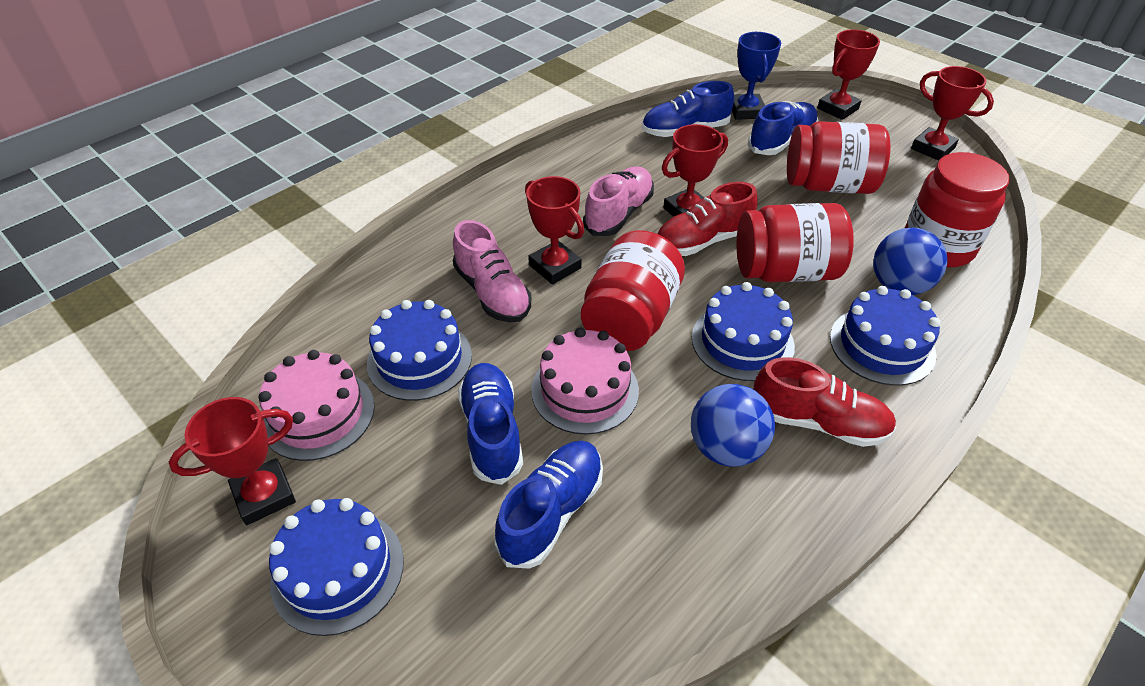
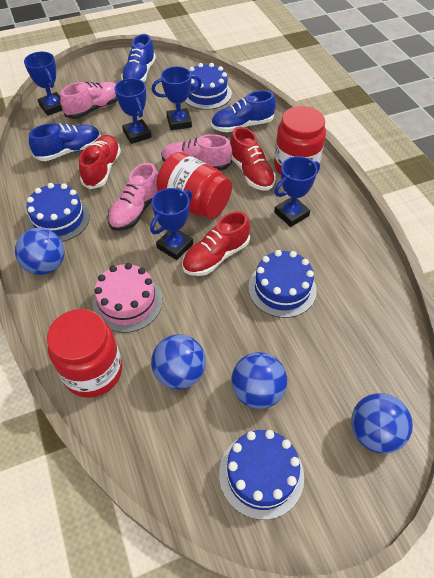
blue ball: 2 -> 4
blue shoe: 4 -> 3
blue trophy: 1 -> 5
pink cake: 2 -> 1
pink shoe: 2 -> 3
red jar: 4 -> 3
red shoe: 2 -> 3
red trophy: 5 -> 0

